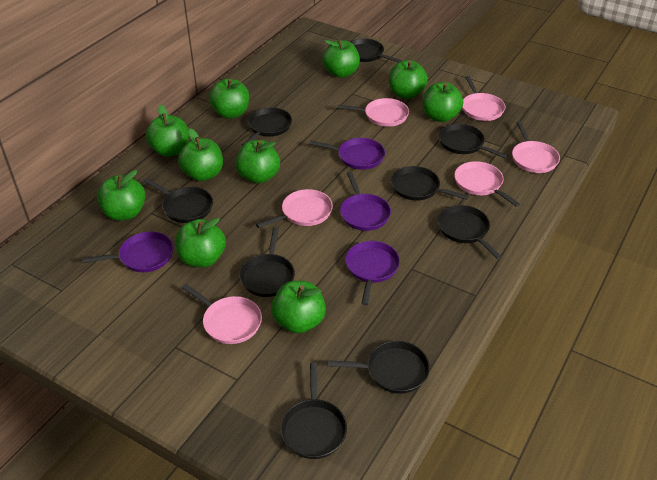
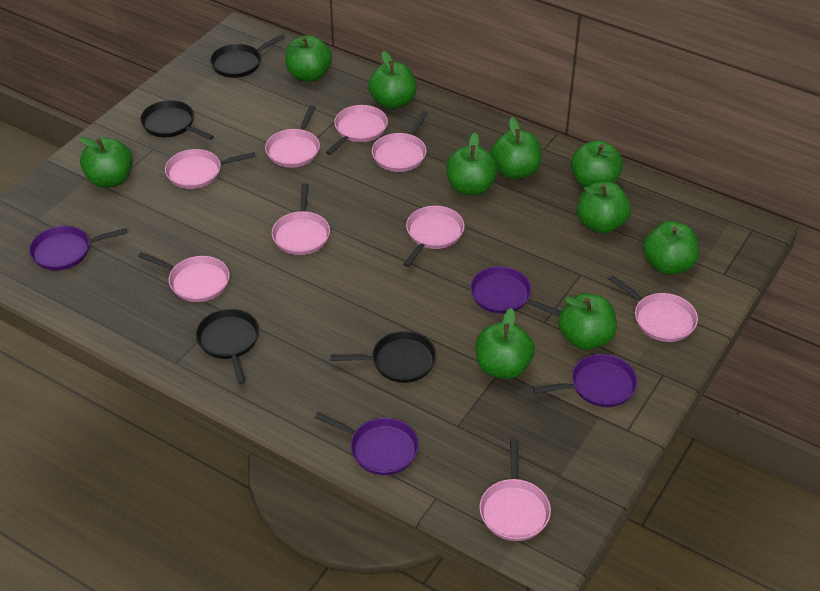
black pan: 9 -> 4
pink pan: 6 -> 9

